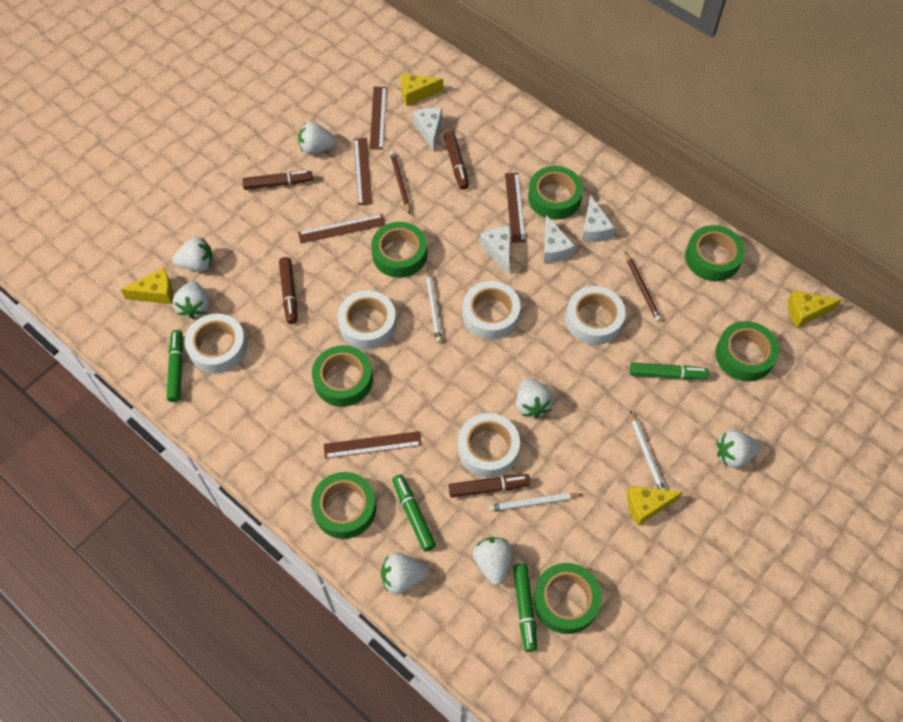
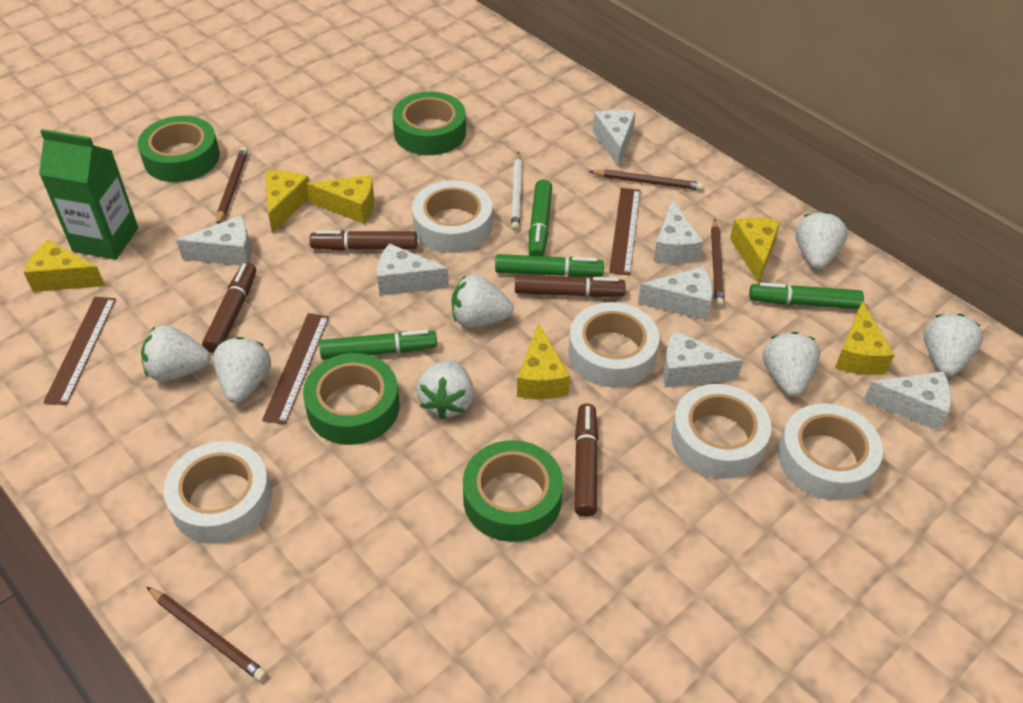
brown pencil: 2 -> 4
brown ruler: 5 -> 3
green carton: 0 -> 1
green tape: 7 -> 4
white cheese: 4 -> 7
white pencil: 3 -> 1
yellow cheese: 4 -> 6

